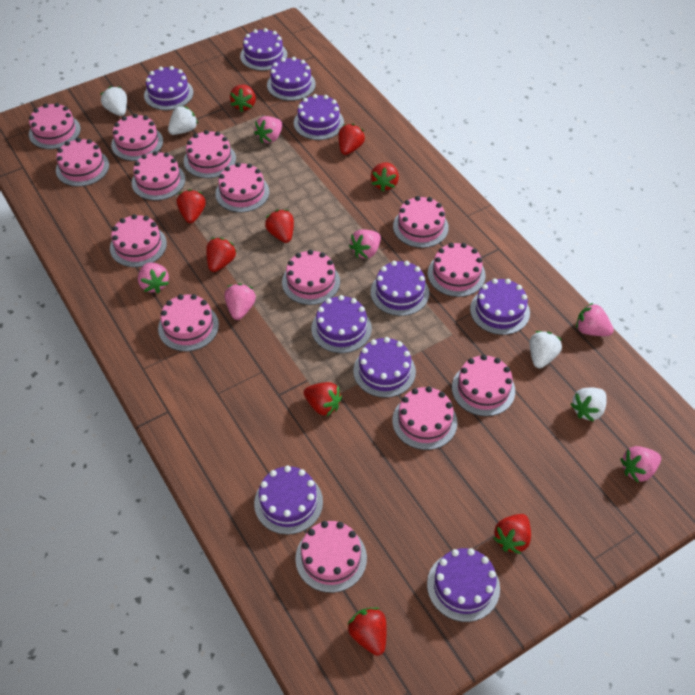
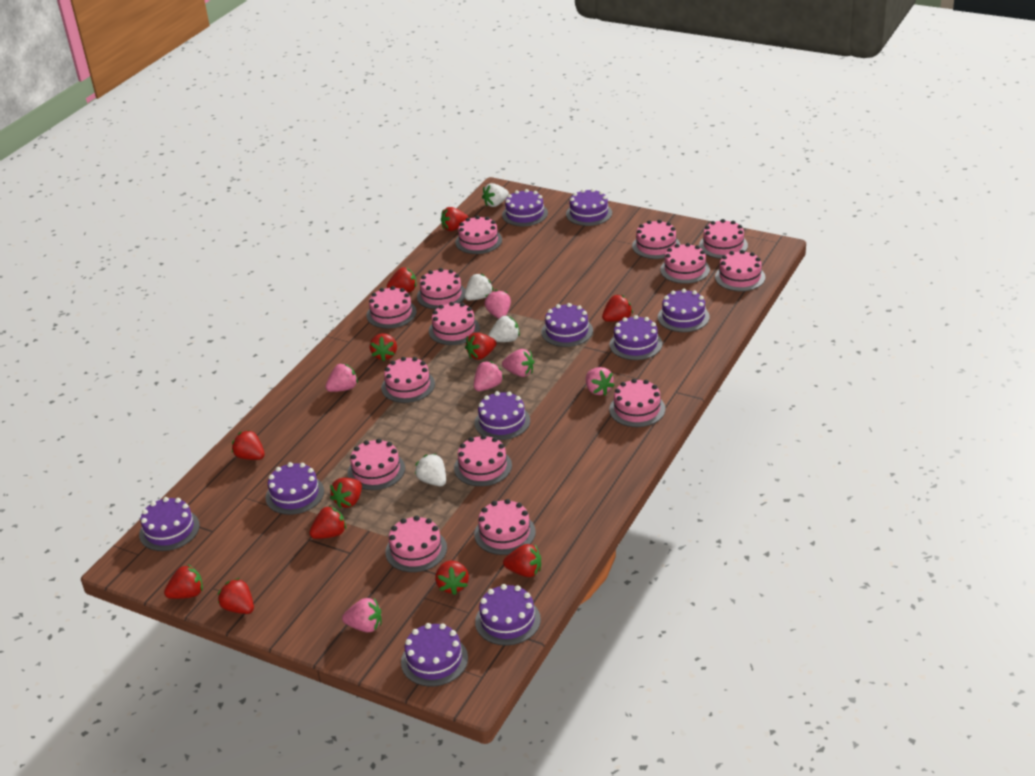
red strawberry: 9 -> 12

